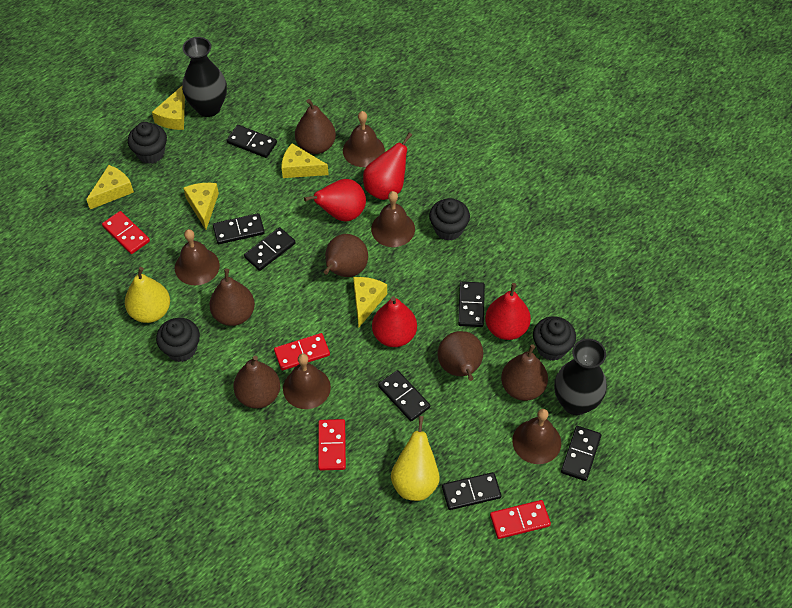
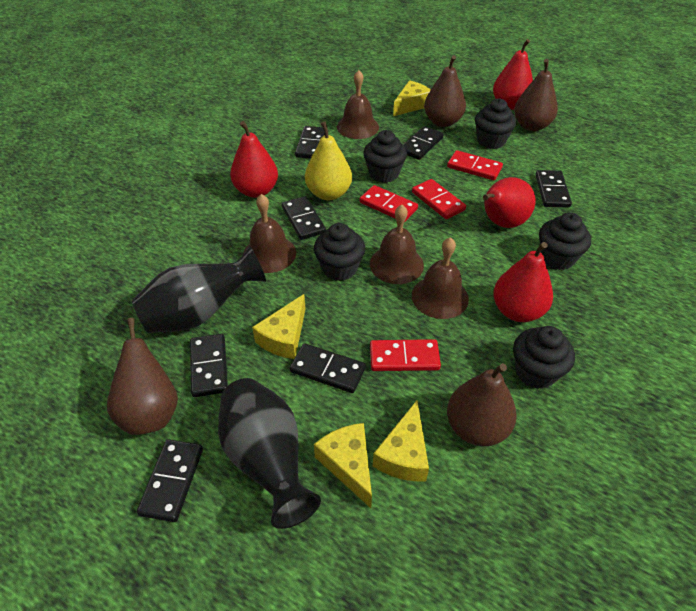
black cupcake: 4 -> 5
brown bell: 5 -> 4
brown pear: 6 -> 4
yellow cheese: 5 -> 4
yellow pear: 2 -> 1

